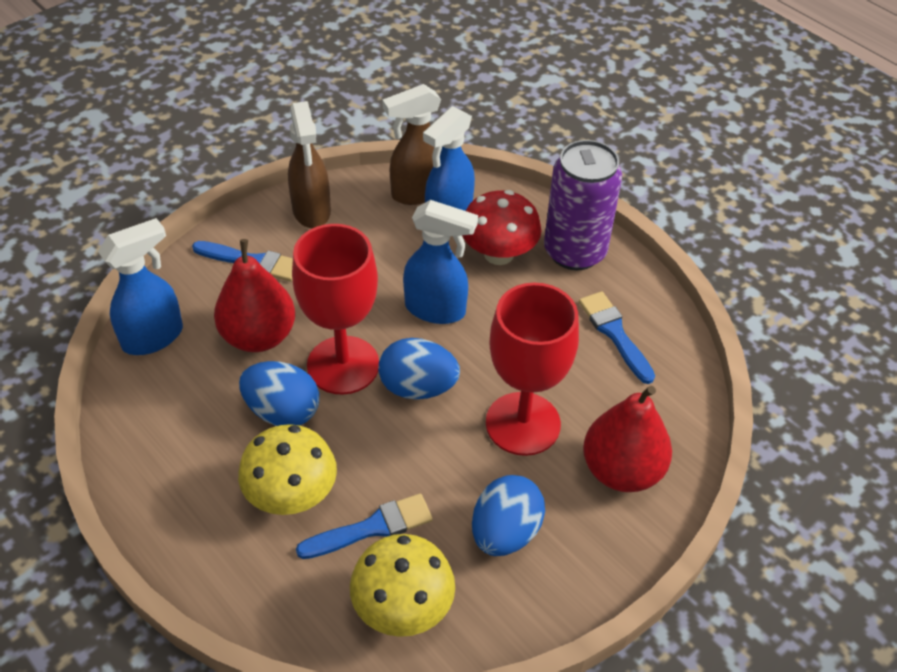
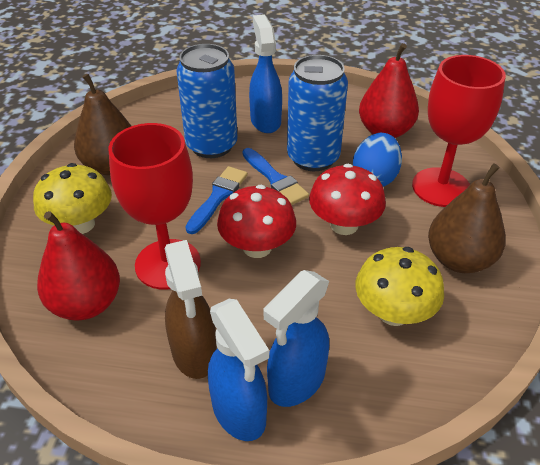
blue brush: 3 -> 2
blue can: 0 -> 2
blue egg: 3 -> 1
brown pear: 0 -> 2
brown spray bottle: 2 -> 1
purple can: 1 -> 0
red mushroom: 1 -> 2

